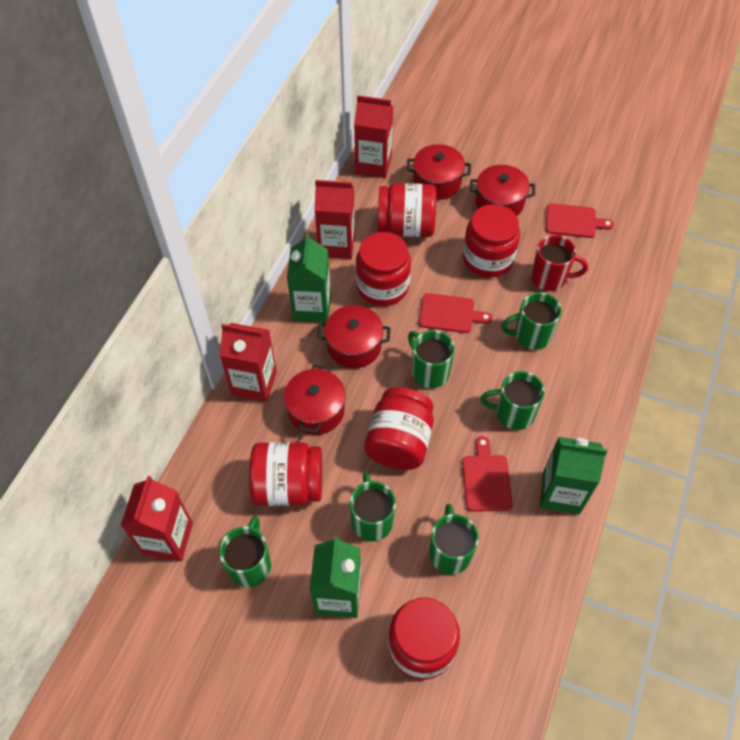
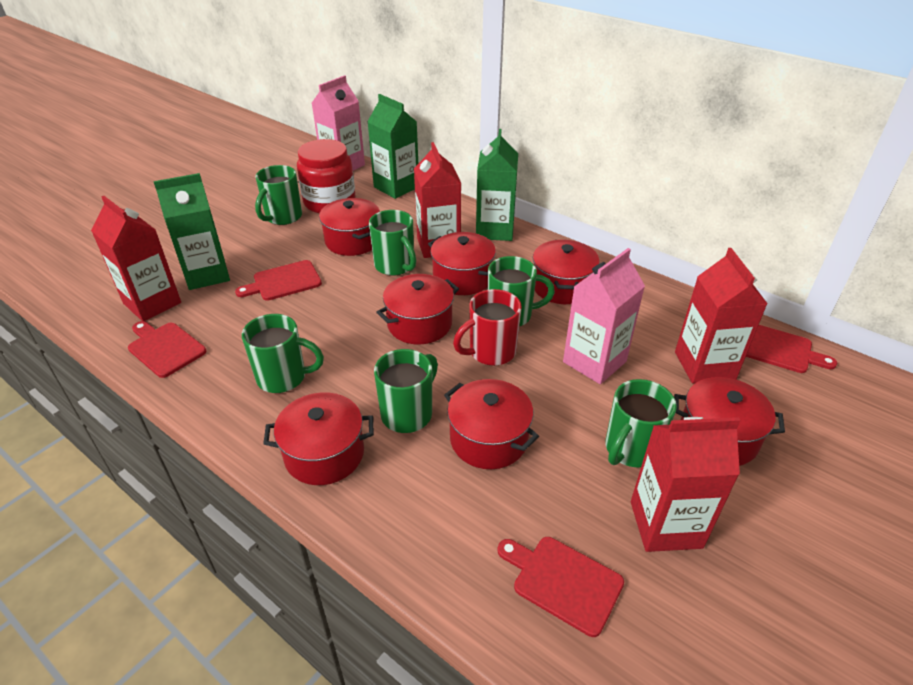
pink carton: 0 -> 2
red cutting board: 3 -> 4
red jar: 6 -> 1
red pot: 4 -> 7

